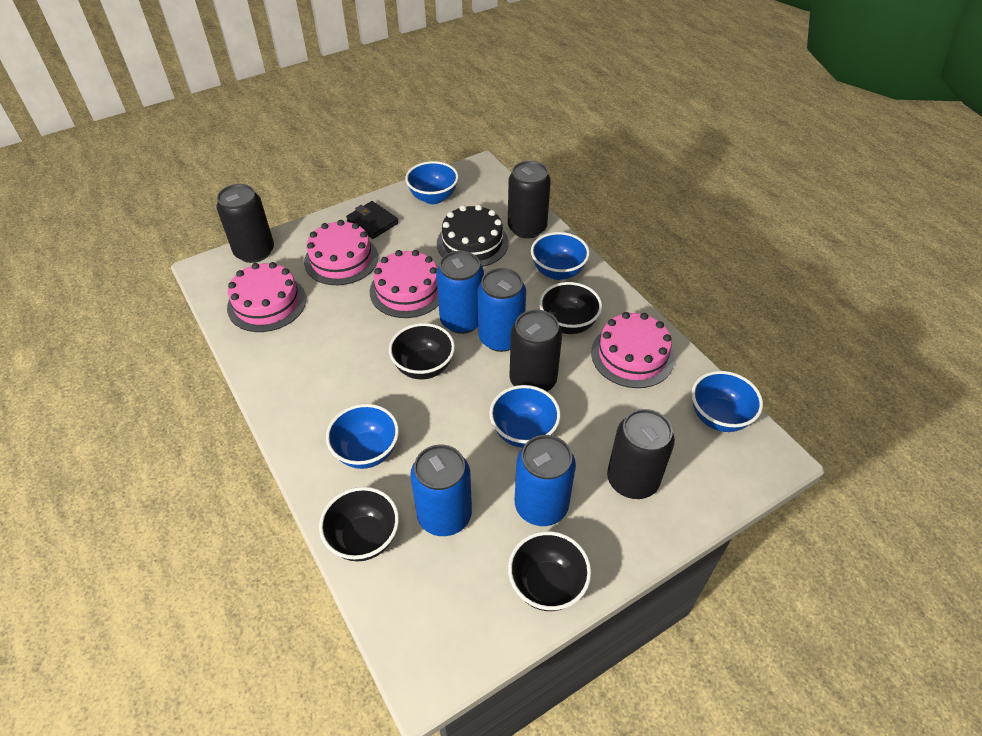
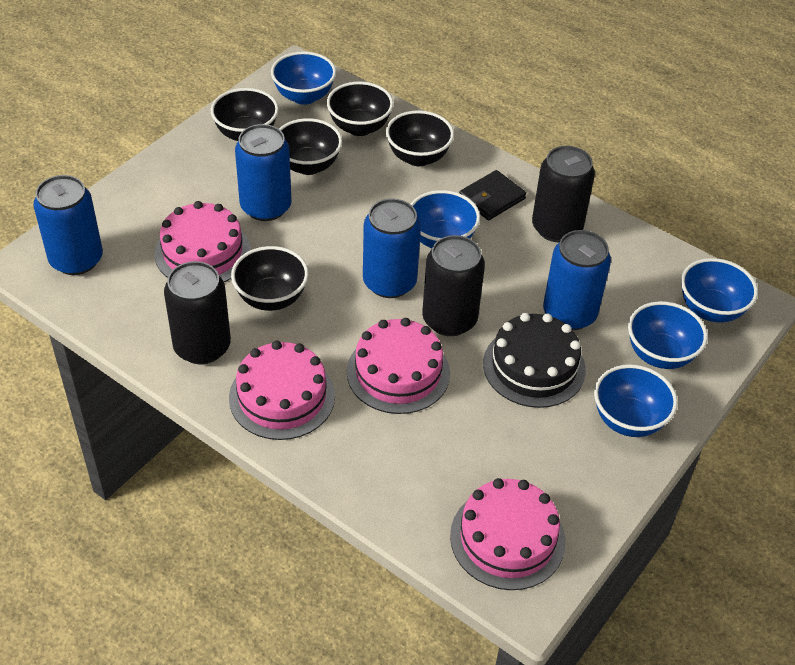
black bowl: 4 -> 5
black can: 4 -> 3

